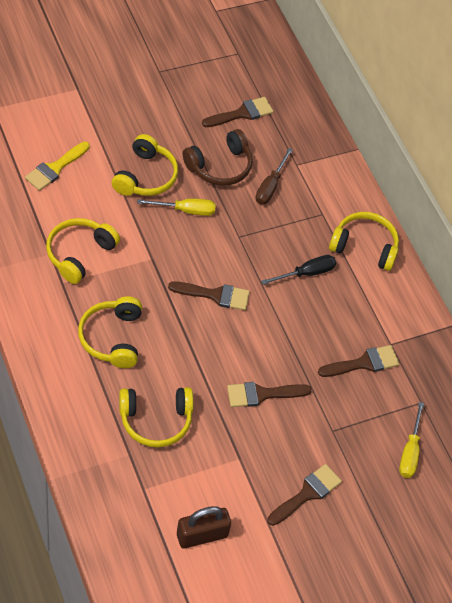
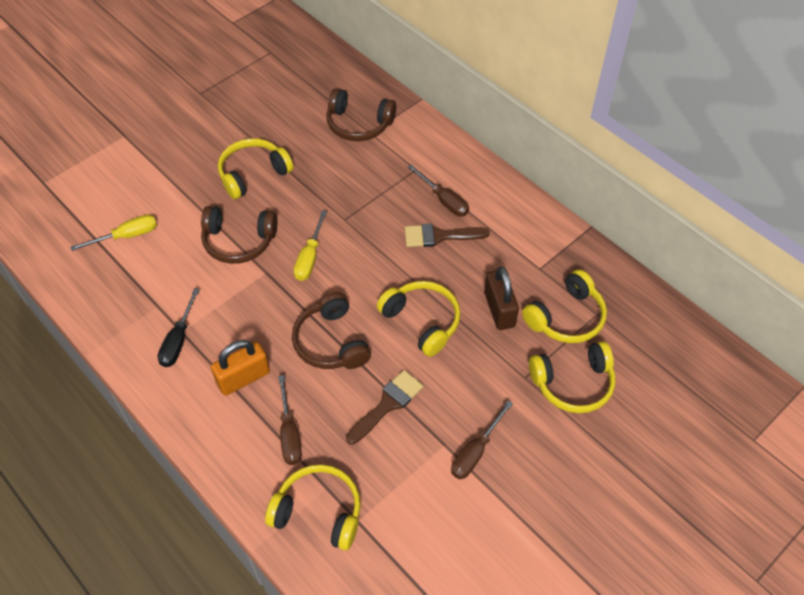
brown brush: 5 -> 2
brown headphones: 1 -> 3
brown screwdriver: 1 -> 3
orange padlock: 0 -> 1
yellow brush: 1 -> 0

